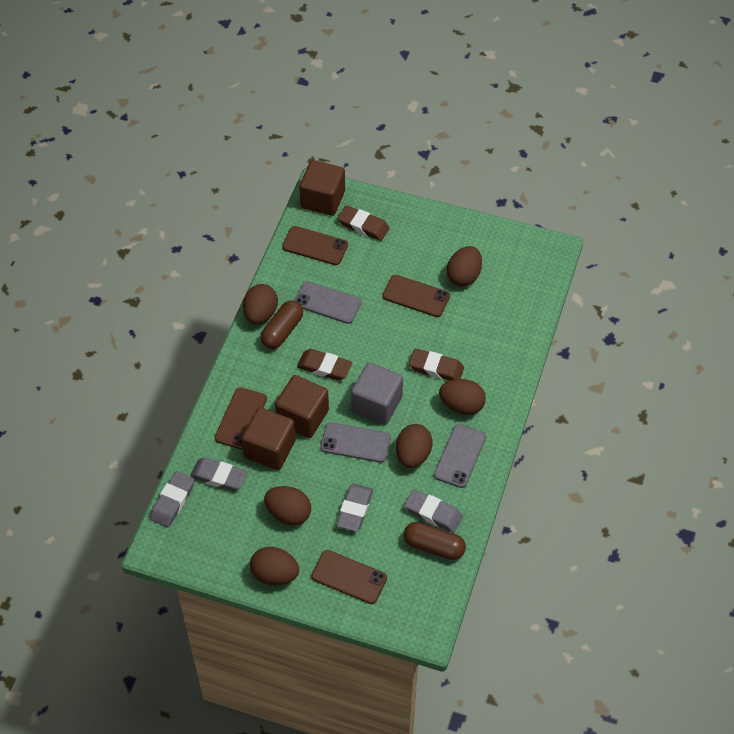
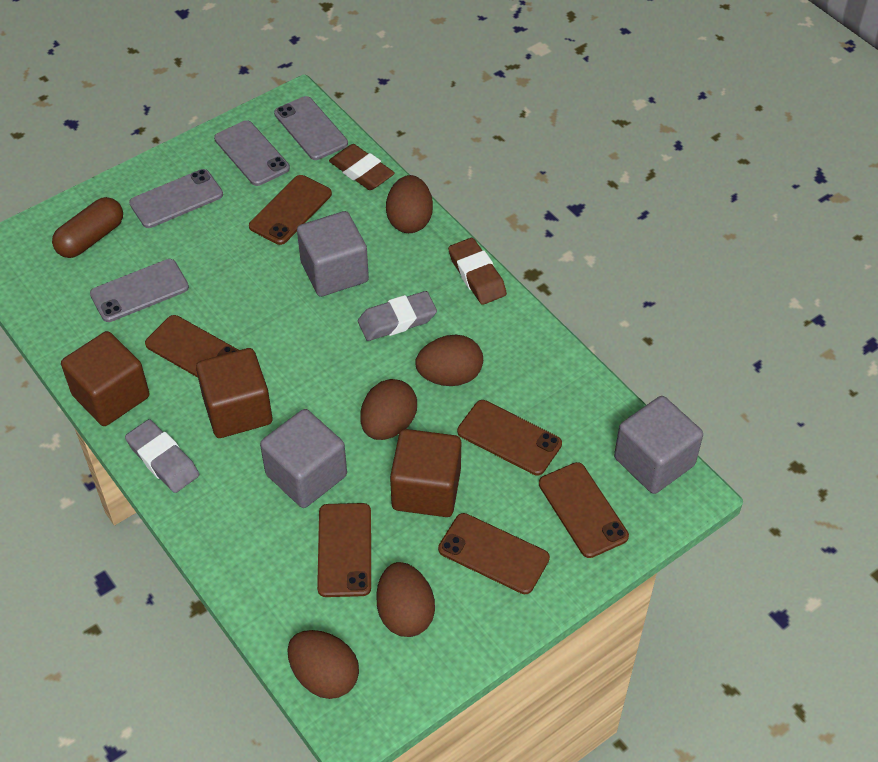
brown capsule: 2 -> 1
brown egg: 6 -> 5
brown eraser: 3 -> 2
brown phone: 4 -> 6
grey cube: 1 -> 3
grey eraser: 4 -> 2
grey phone: 3 -> 4

